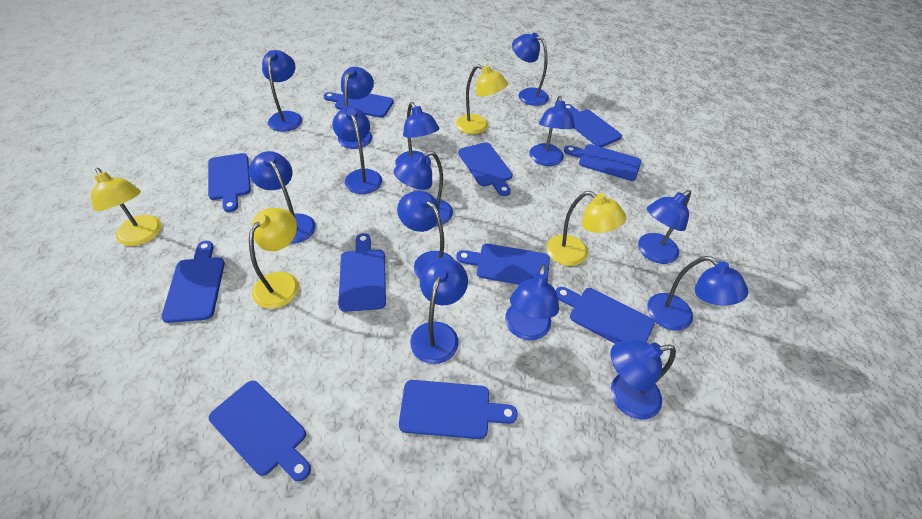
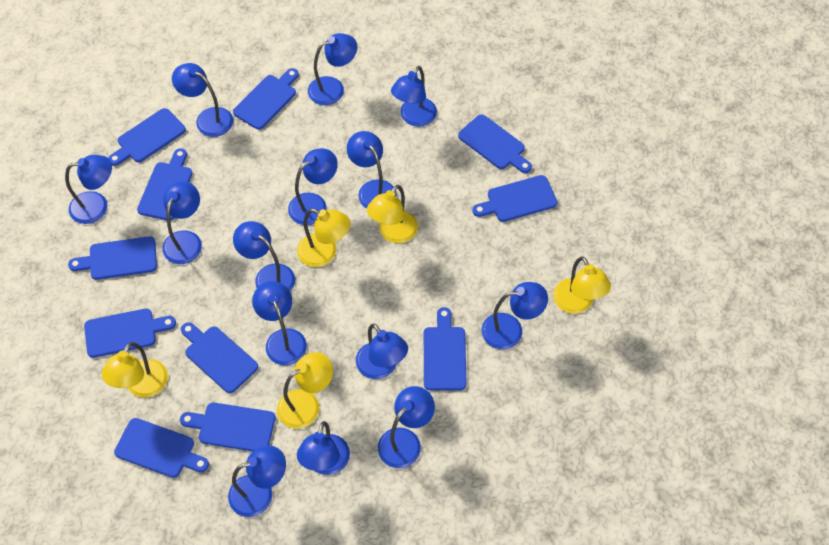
yellow lamp: 4 -> 5

